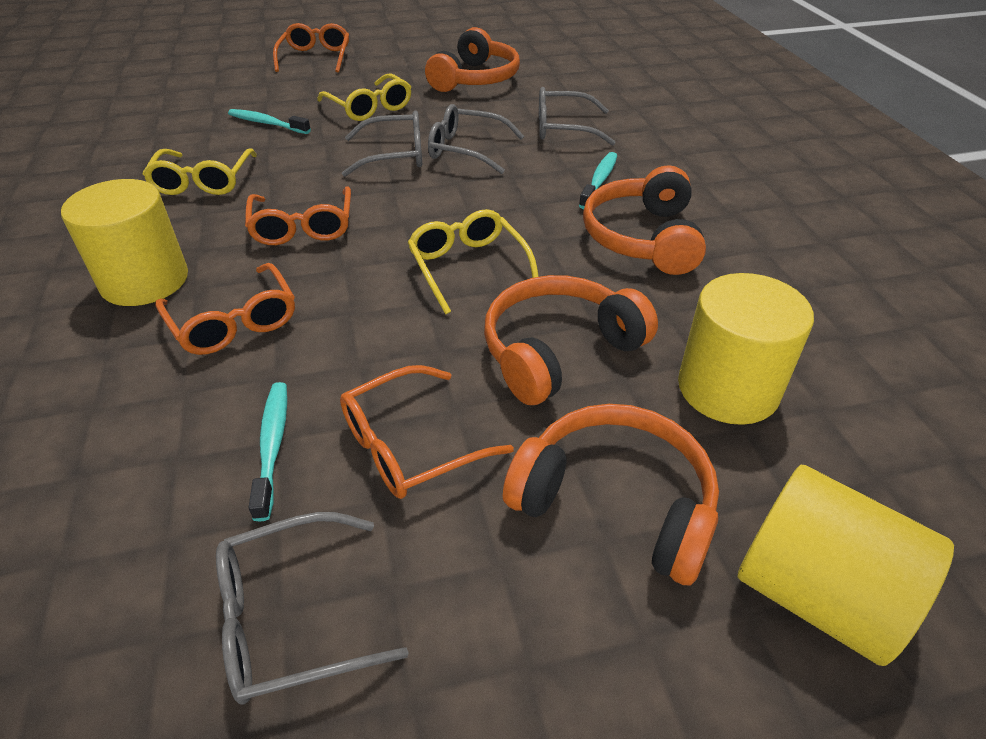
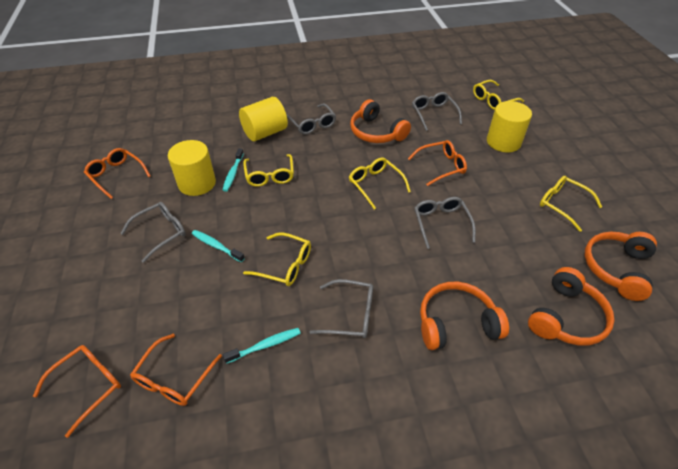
grey glasses: 4 -> 5
yellow glasses: 3 -> 5

